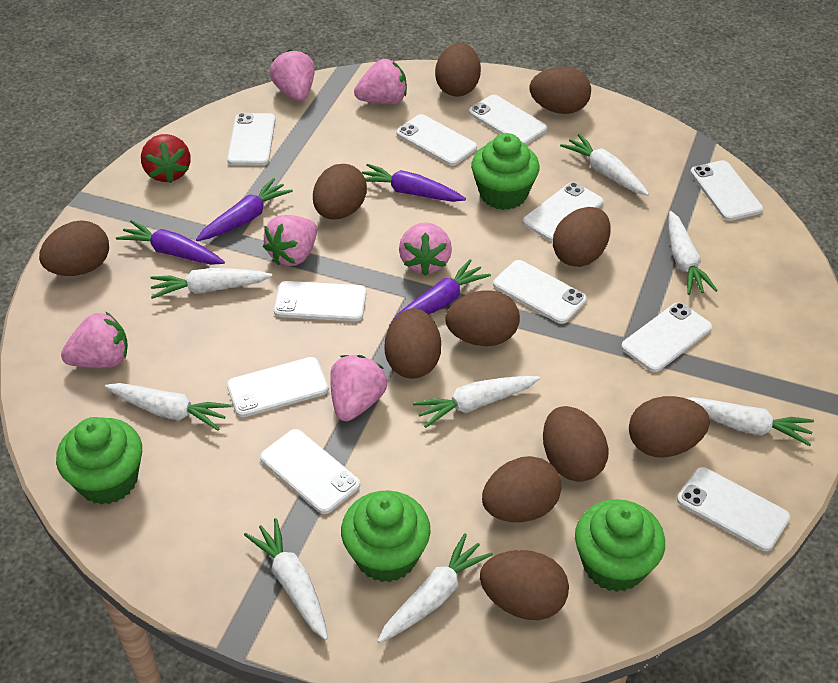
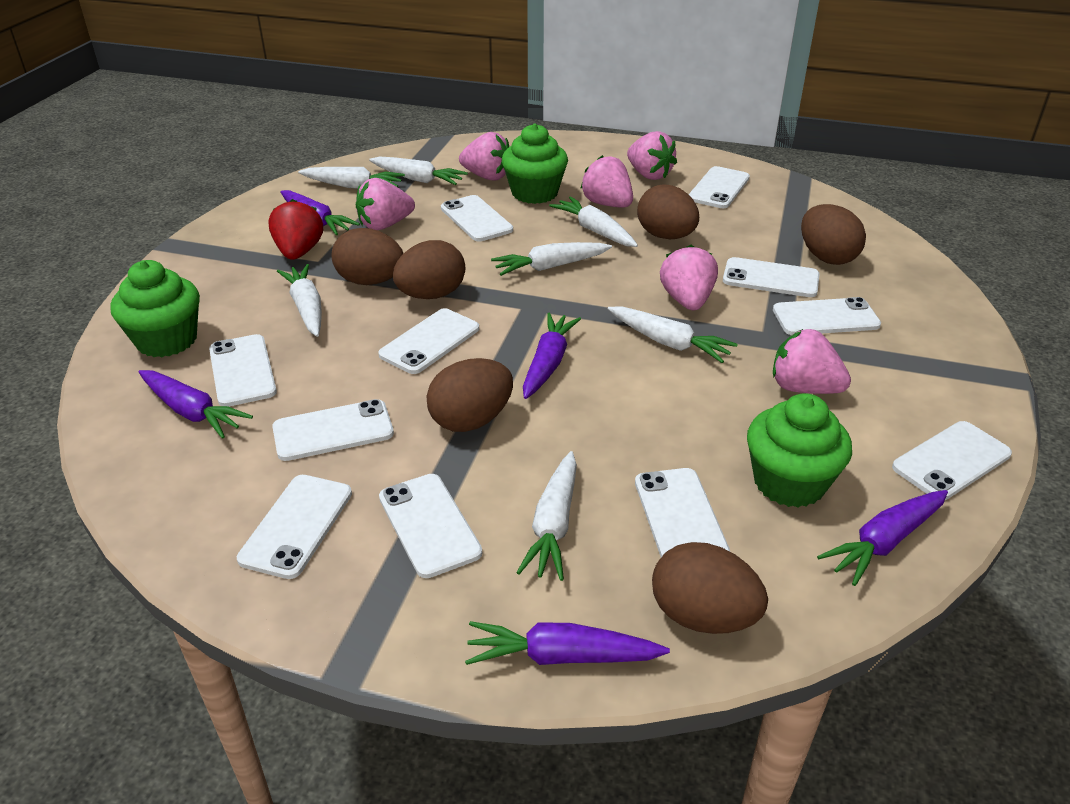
brown egg: 11 -> 6
green cupcake: 4 -> 3
purple carrot: 4 -> 5
white carrot: 8 -> 7

